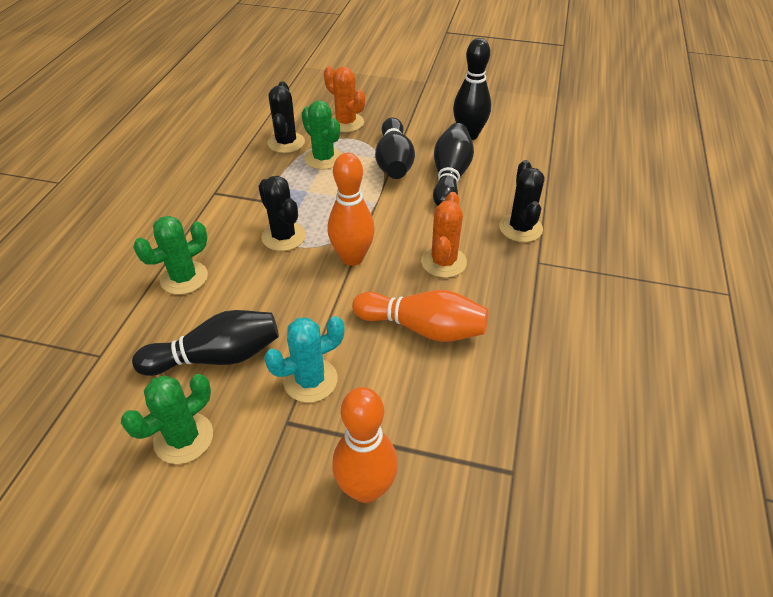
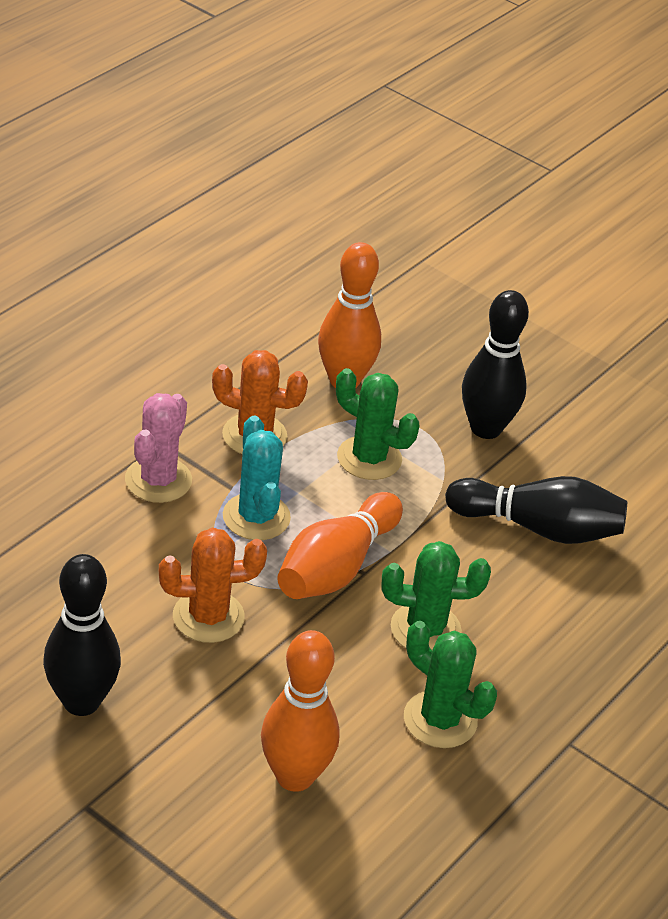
black bowling pin: 4 -> 3
black cactus: 3 -> 0
pink cactus: 0 -> 1

